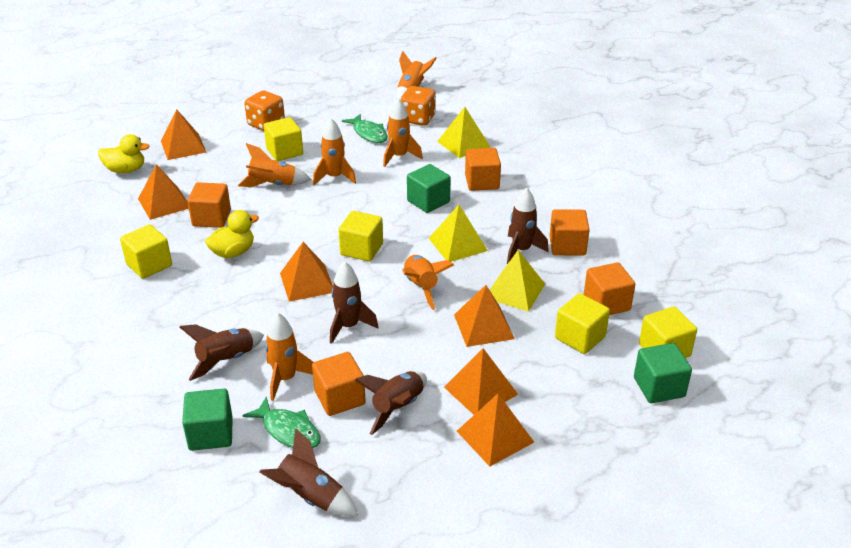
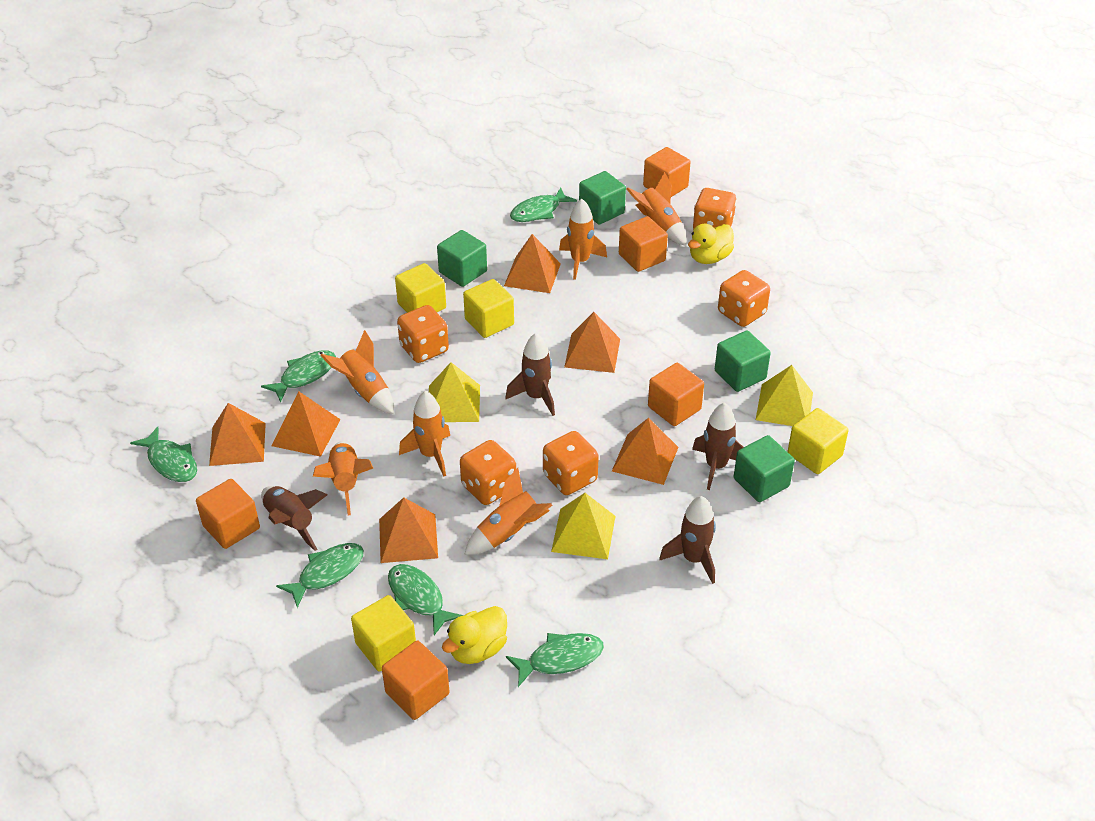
brown rocket: 5 -> 4
green cube: 3 -> 4
green fish: 2 -> 6
orange dice: 2 -> 5
yellow cube: 5 -> 4

